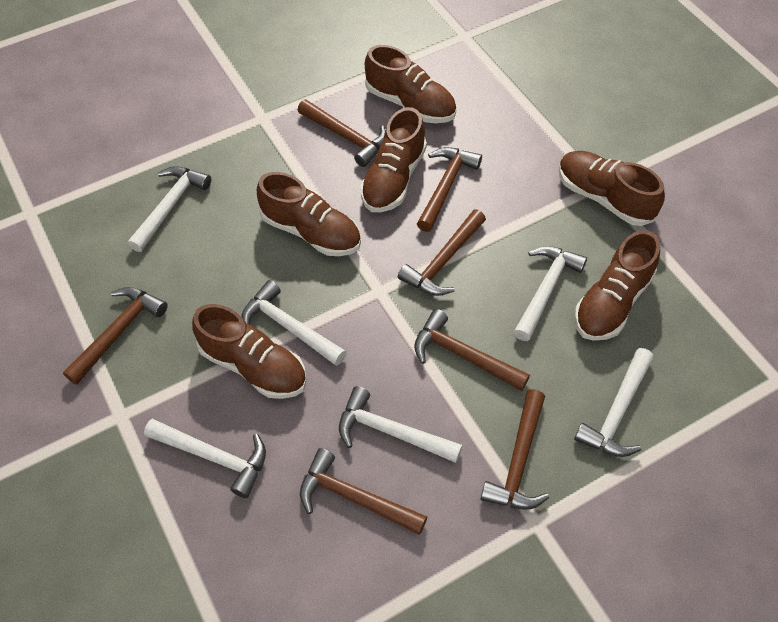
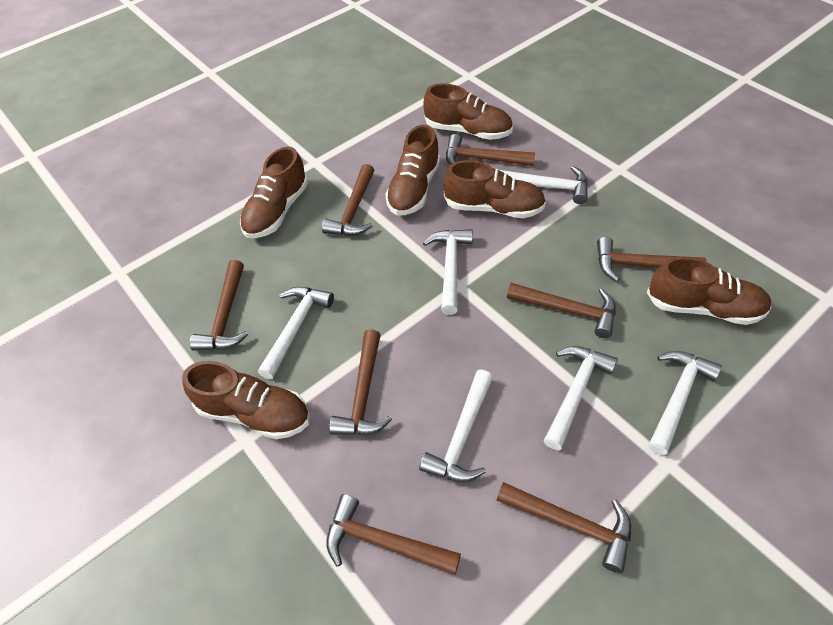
brown hammer: 7 -> 8

